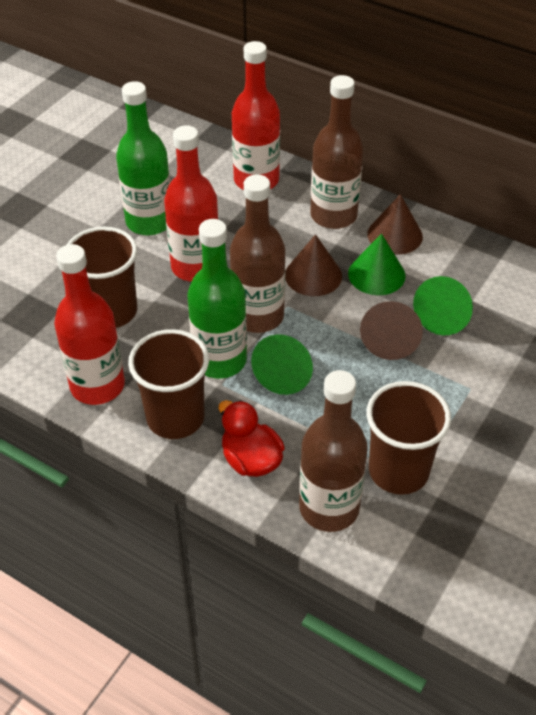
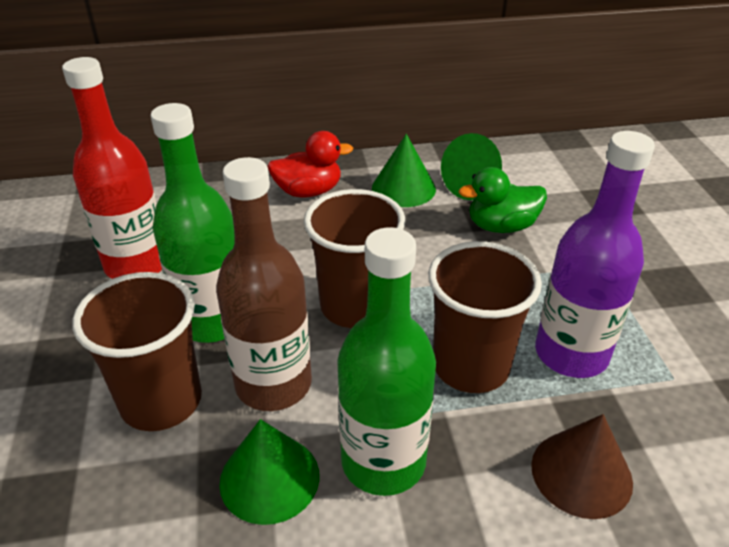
brown bottle: 3 -> 1
brown cone: 3 -> 1
green duck: 0 -> 1
purple bottle: 0 -> 1
red bottle: 3 -> 1

